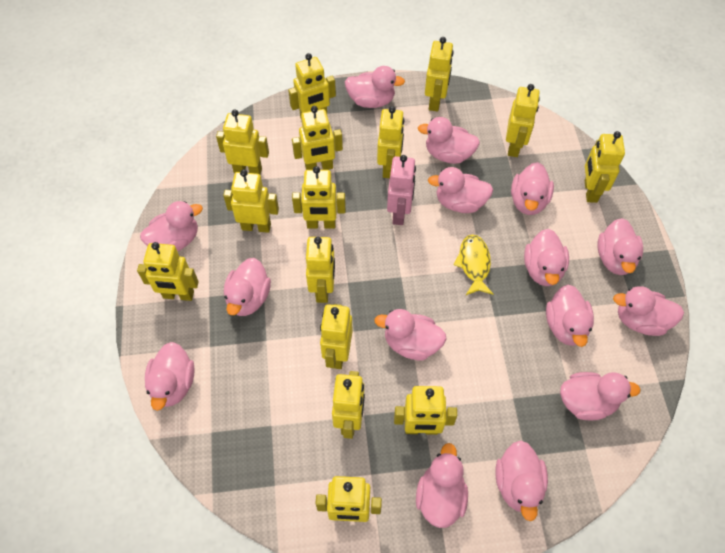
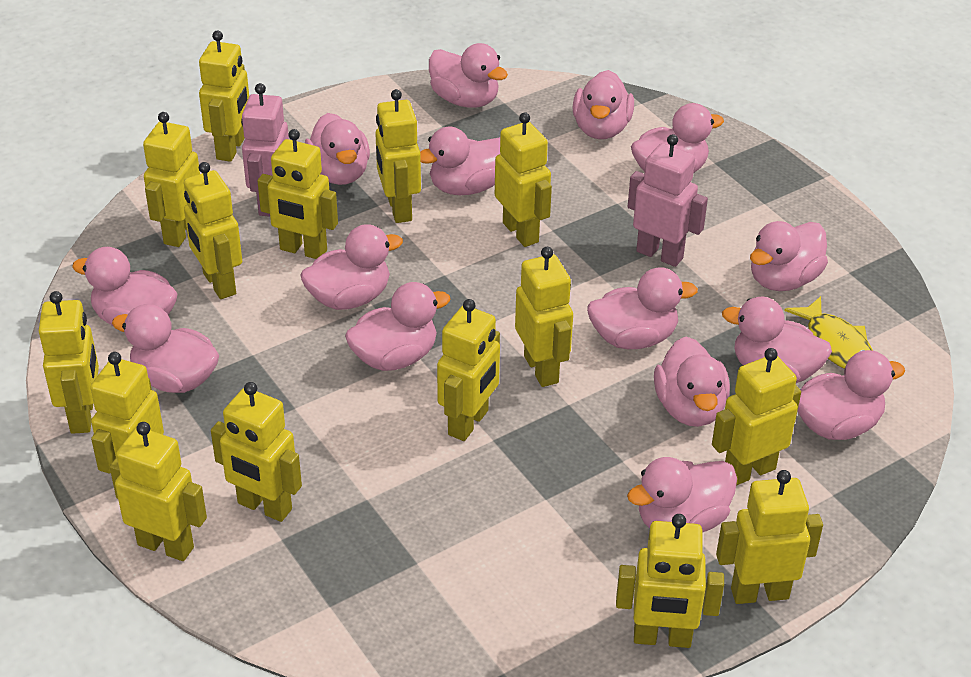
pink robot: 1 -> 2

